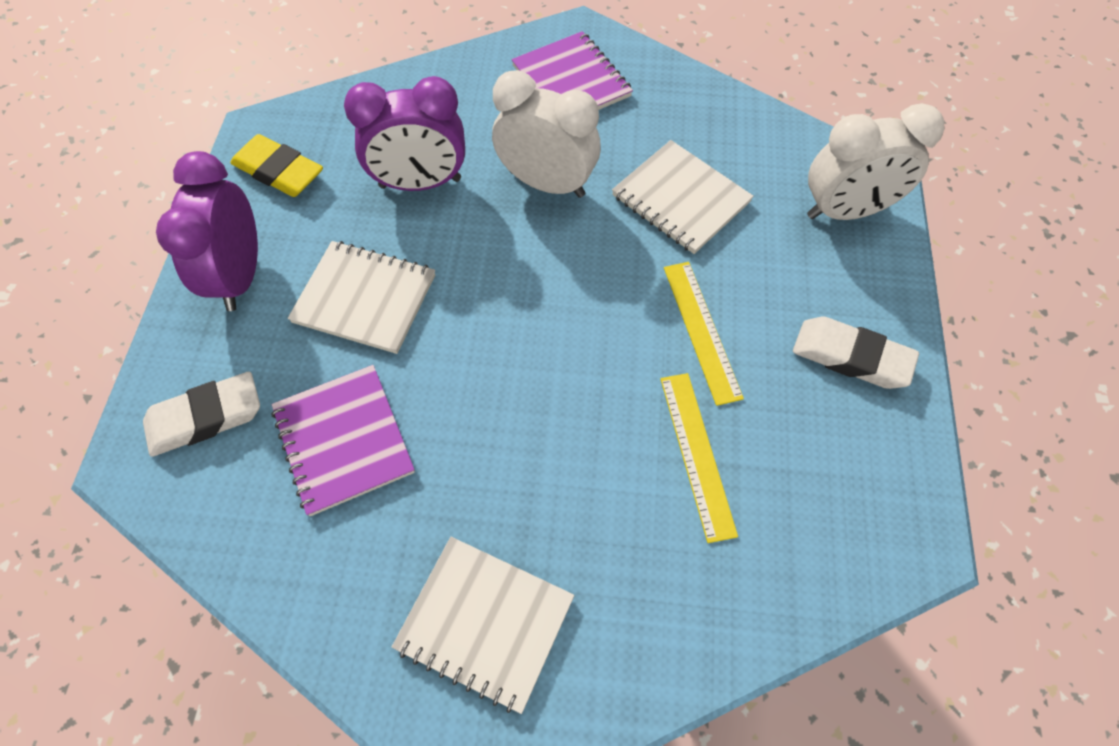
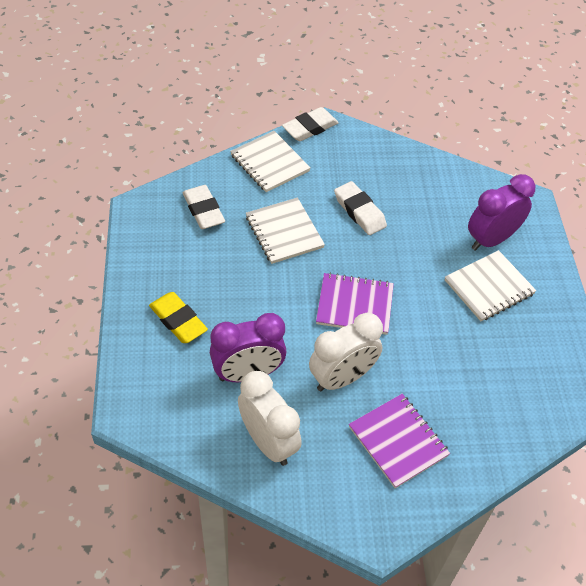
white eraser: 2 -> 3
yellow ruler: 2 -> 0

